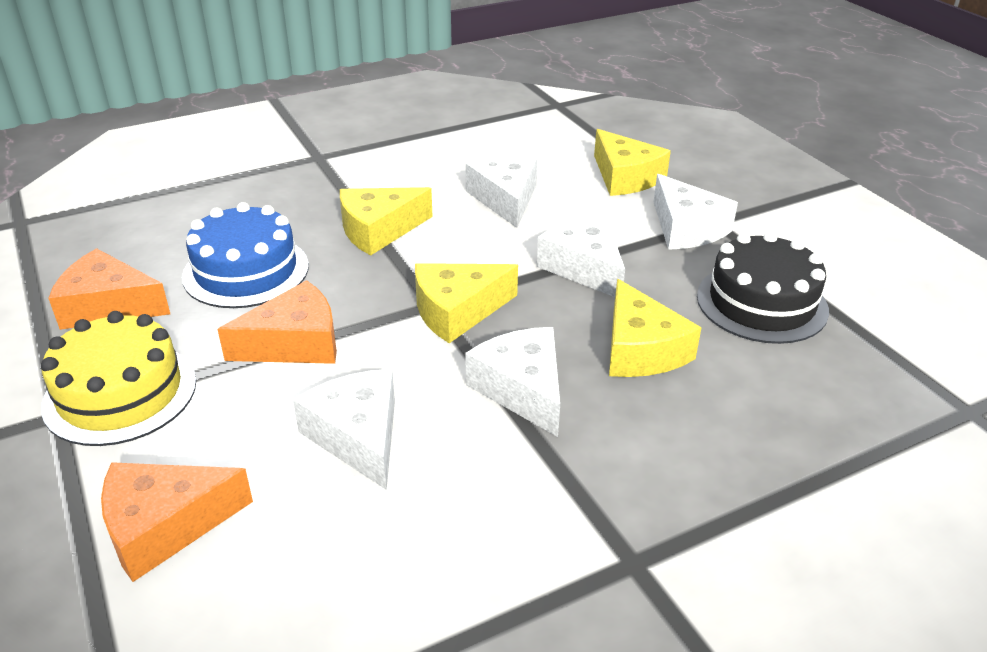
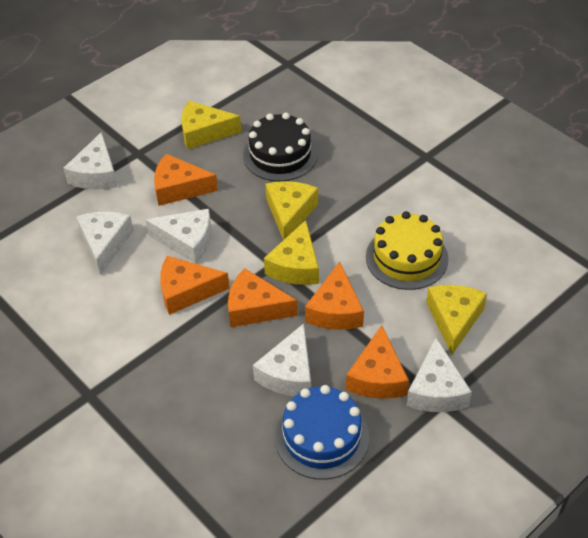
orange cheese: 3 -> 5

